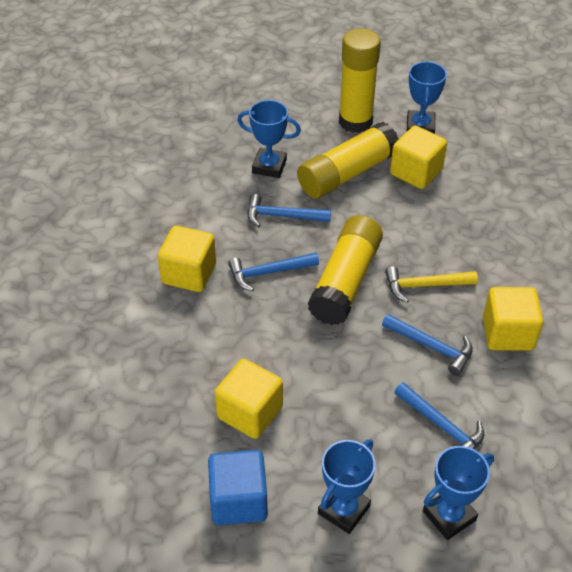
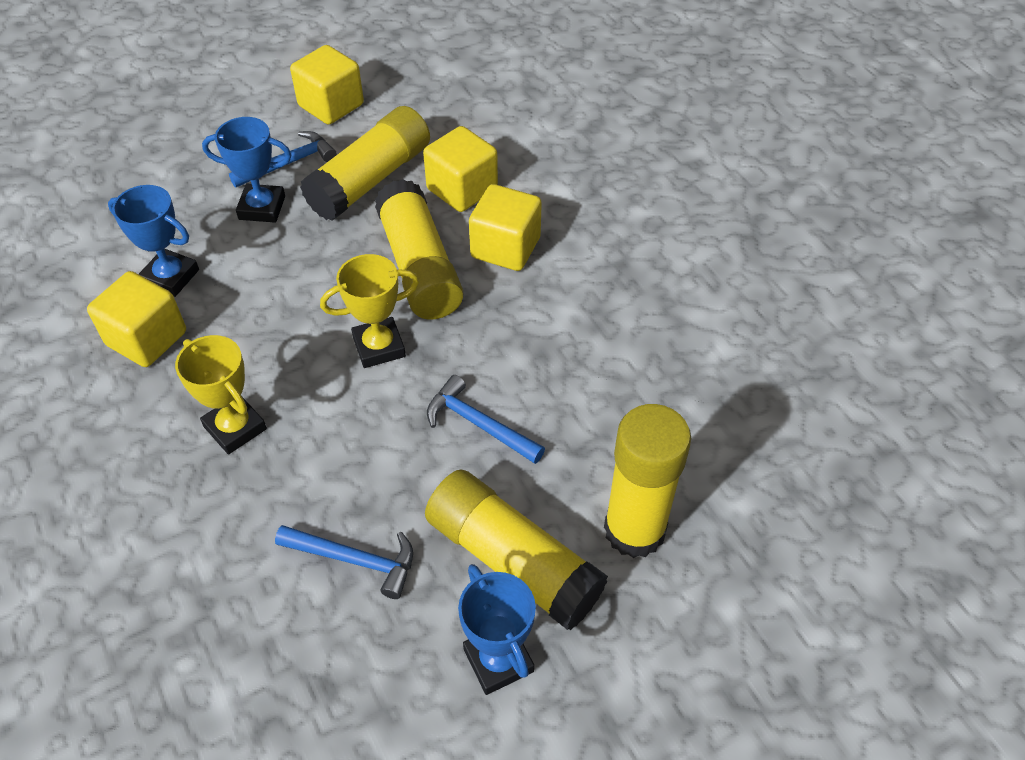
blue cube: 1 -> 0
blue hammer: 4 -> 3
blue trophy: 4 -> 3
yellow glue stick: 3 -> 4
yellow hammer: 1 -> 0
yellow trophy: 0 -> 2

